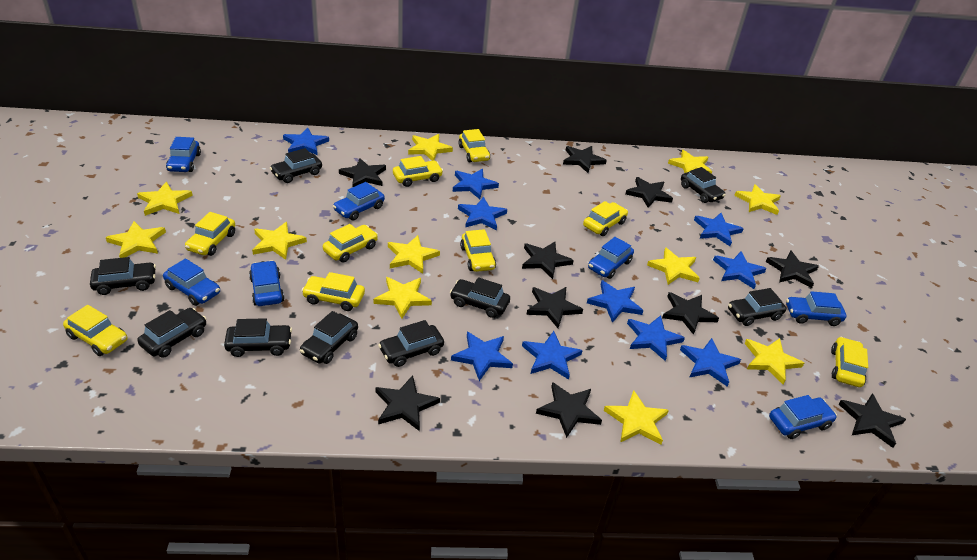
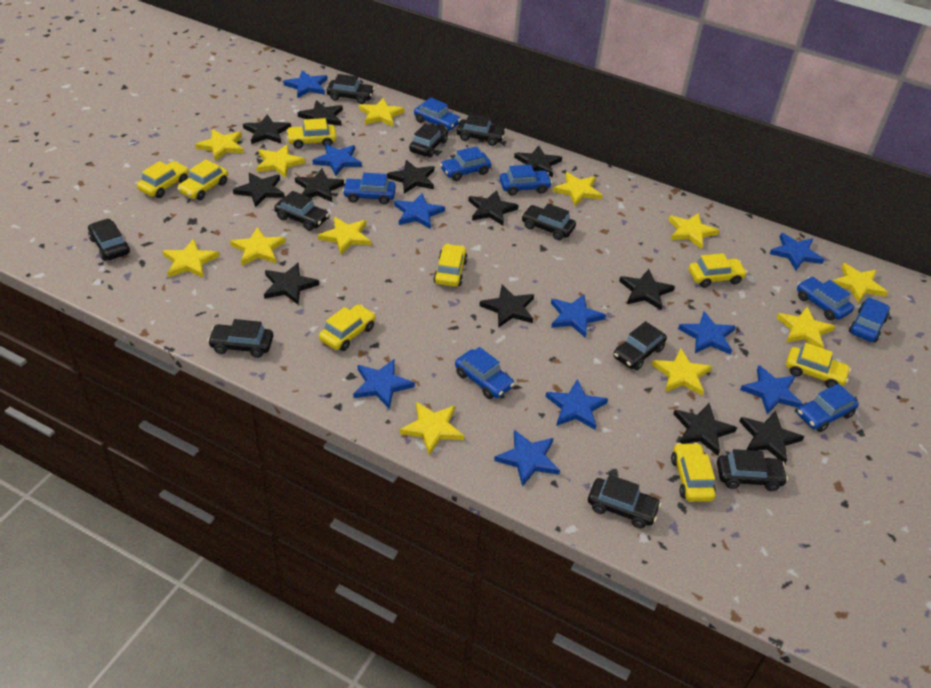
black car: 9 -> 10
black star: 10 -> 12
blue car: 7 -> 8
yellow car: 9 -> 8
yellow star: 11 -> 12

